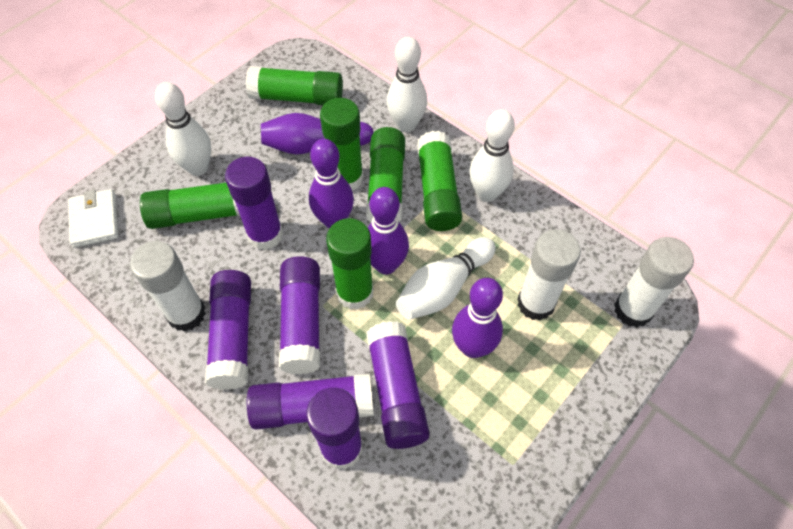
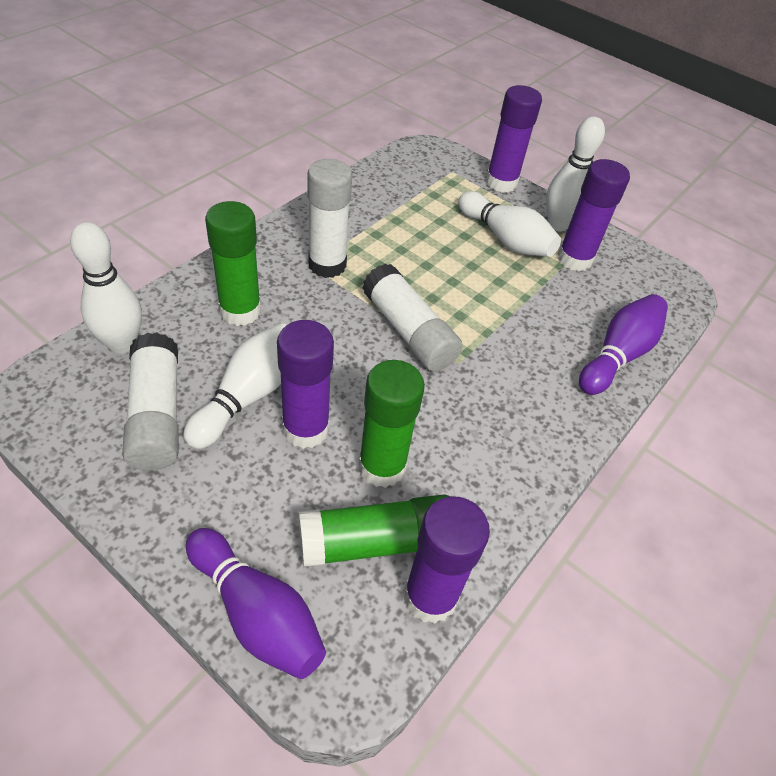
green glue stick: 6 -> 3
purple bowling pin: 4 -> 2
purple glue stick: 6 -> 4
white wallet: 1 -> 0

